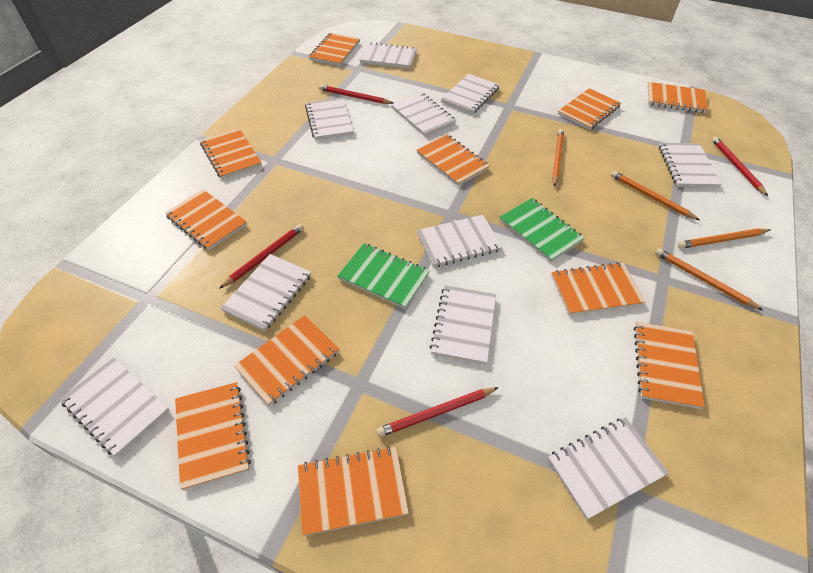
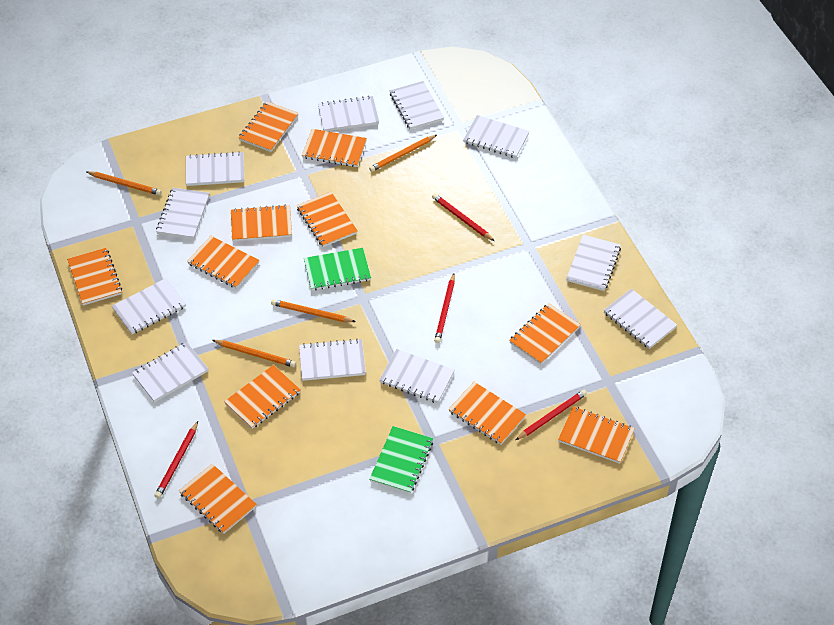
white notebook: 10 -> 11

